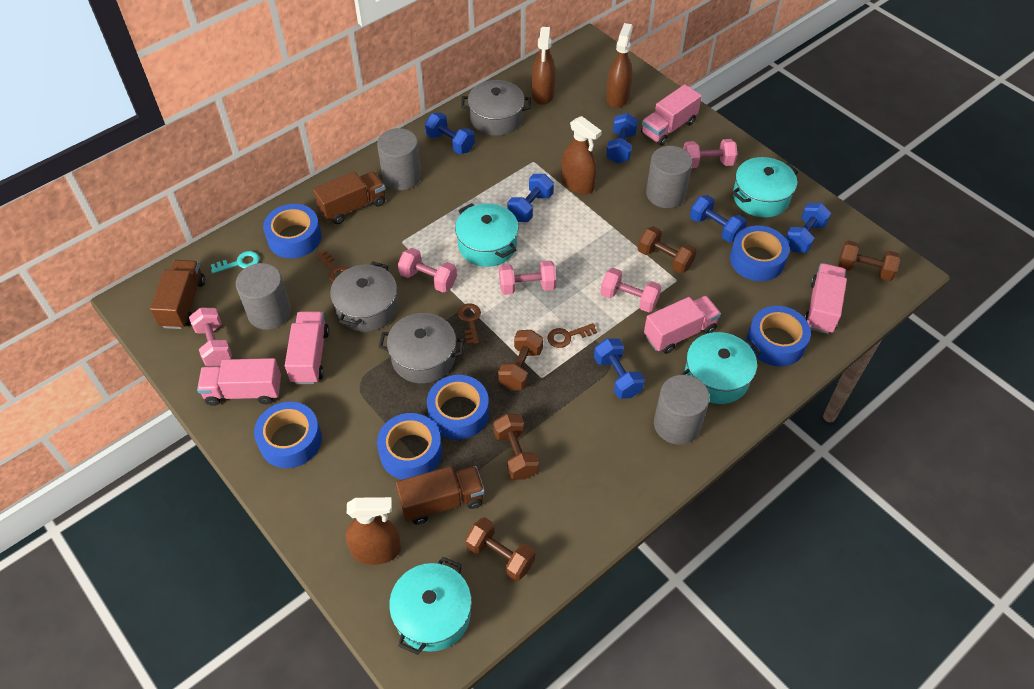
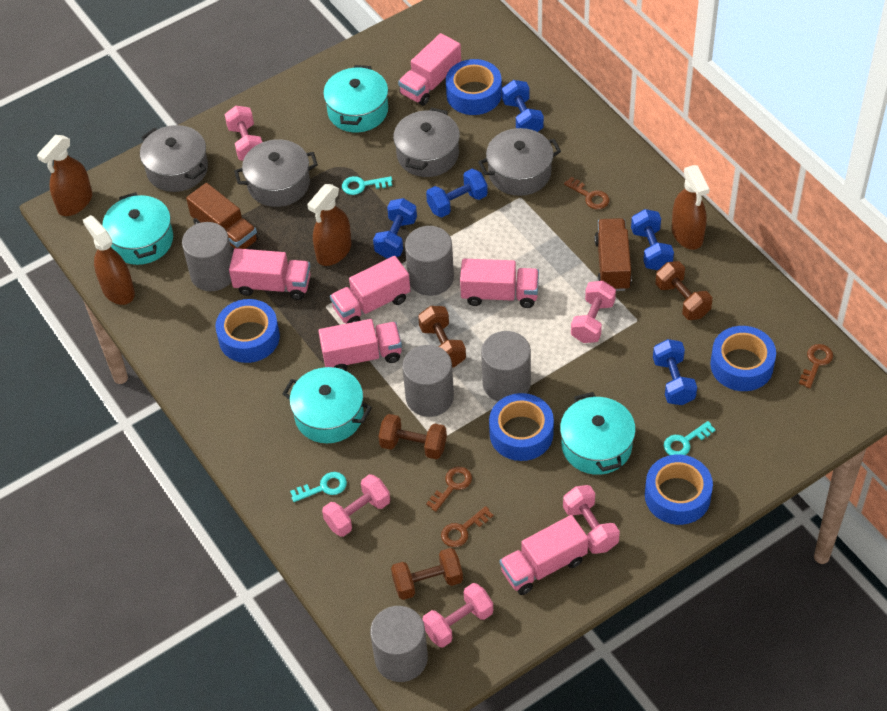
blue dumbbell: 6 -> 5
blue tape: 6 -> 5
brown dumbbell: 5 -> 4
brown key: 3 -> 4
brown truck: 3 -> 2
grey cylinder: 4 -> 5
grey pot: 3 -> 4
pink truck: 5 -> 6
turquoise key: 1 -> 3

